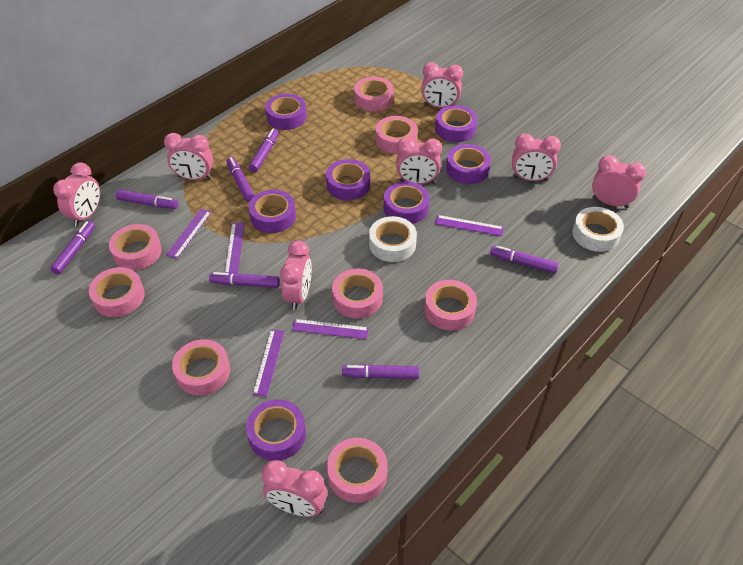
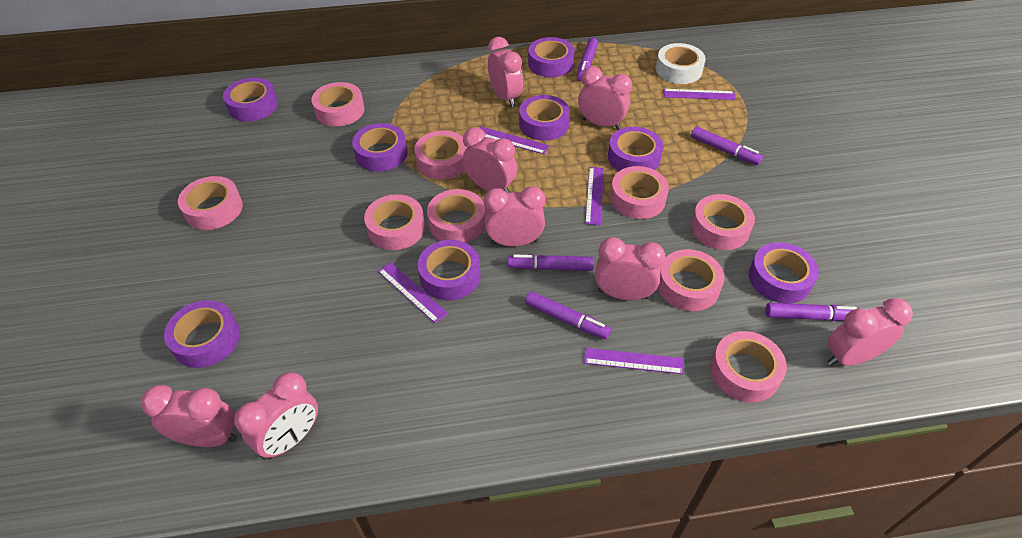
pink tape: 8 -> 9
purple marker: 7 -> 5
purple tape: 7 -> 8
white tape: 2 -> 1

